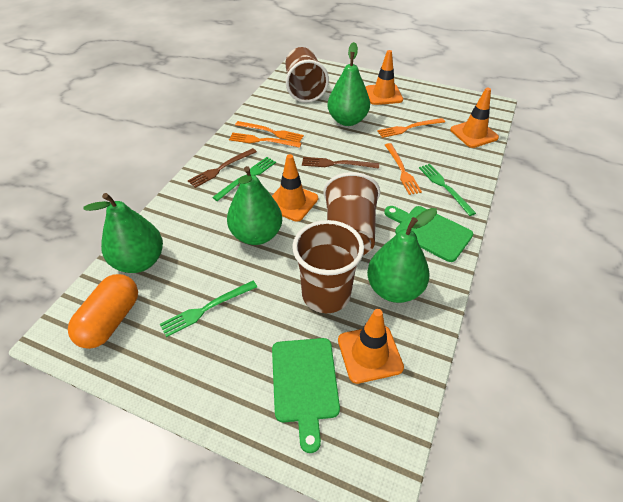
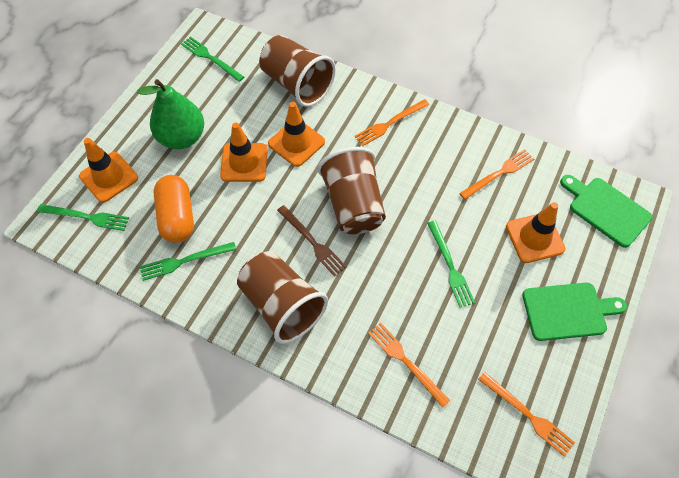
brown fork: 2 -> 1
green fork: 3 -> 4
green pear: 4 -> 1

